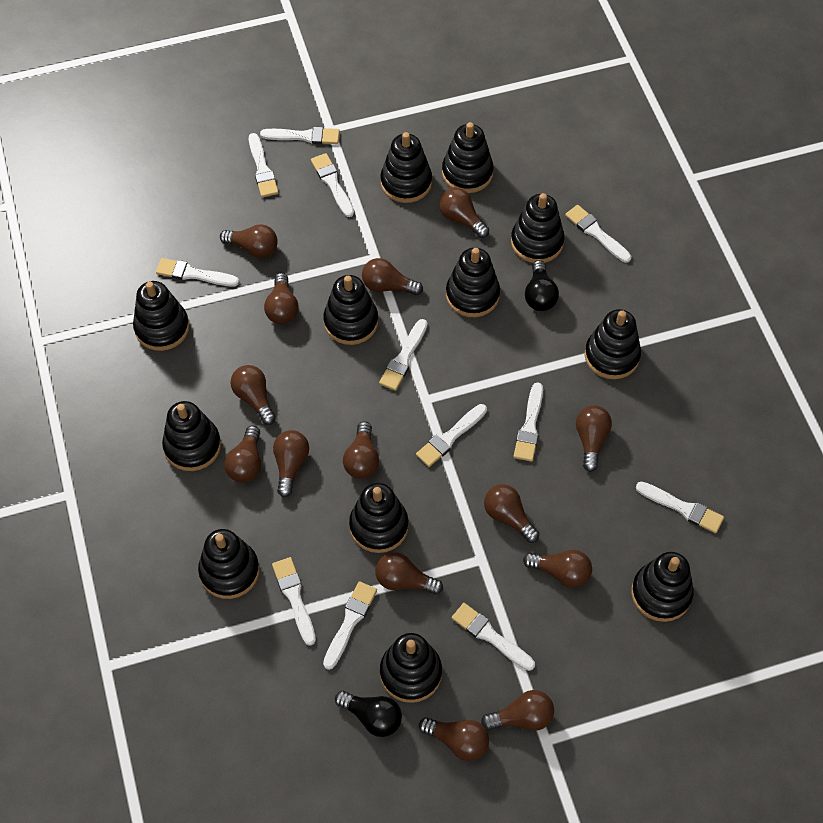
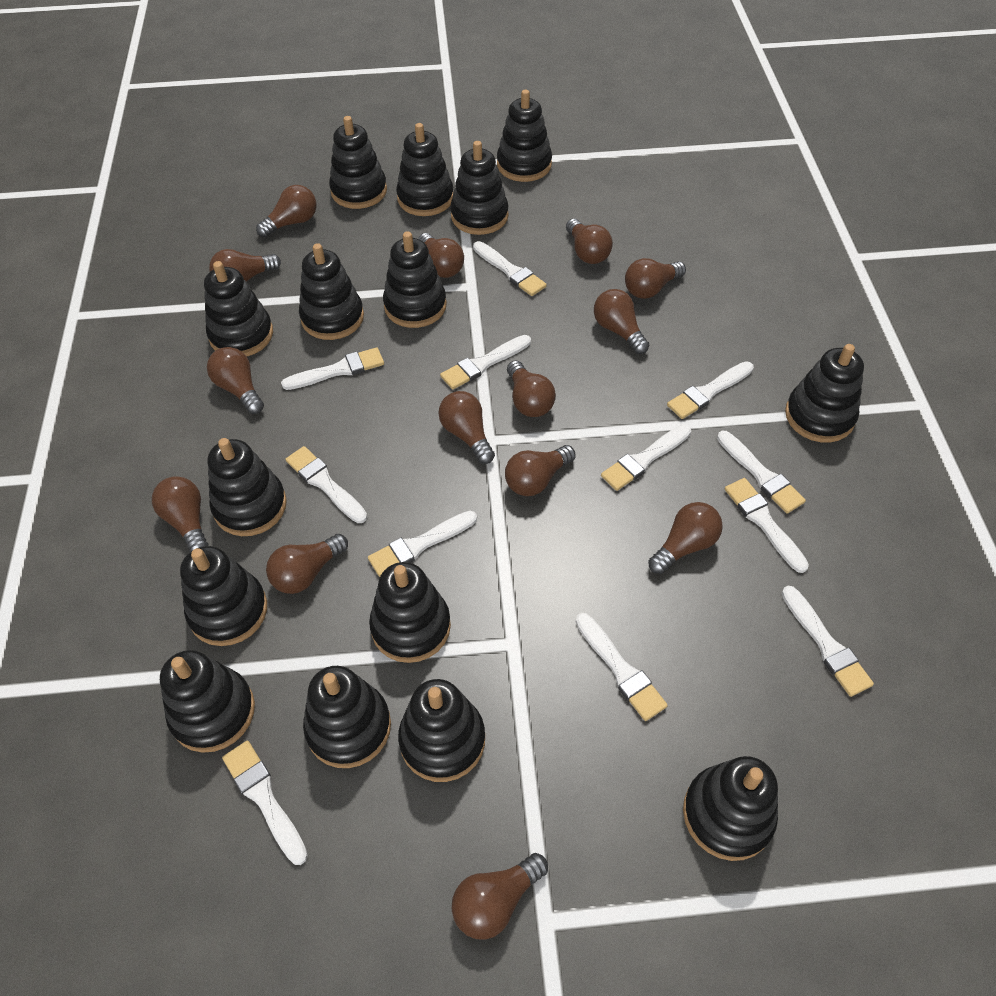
black light bulb: 2 -> 0
black stacking toy: 12 -> 15

